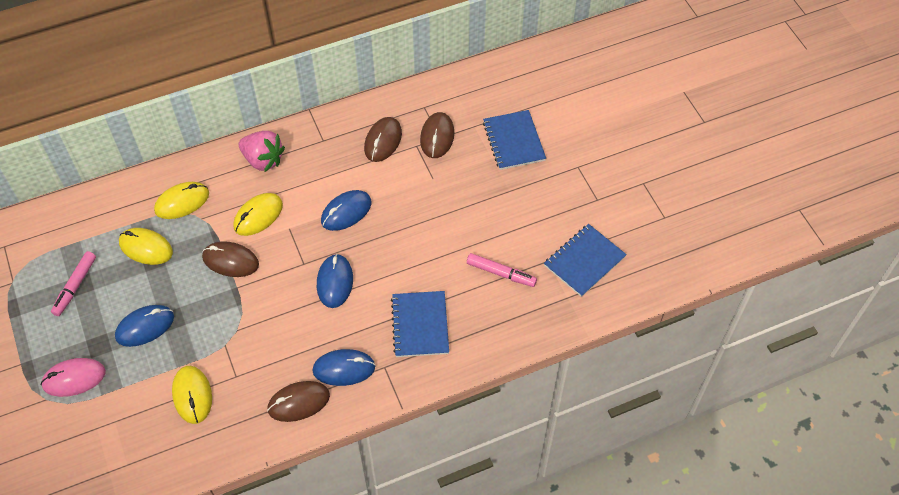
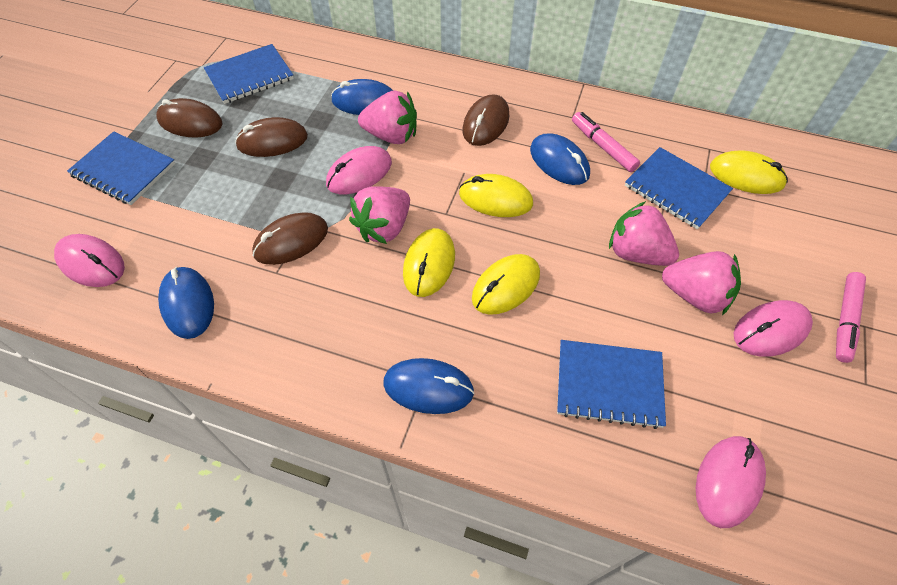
blue notebook: 3 -> 4
pink mouse: 1 -> 4
pink strawberry: 1 -> 4

